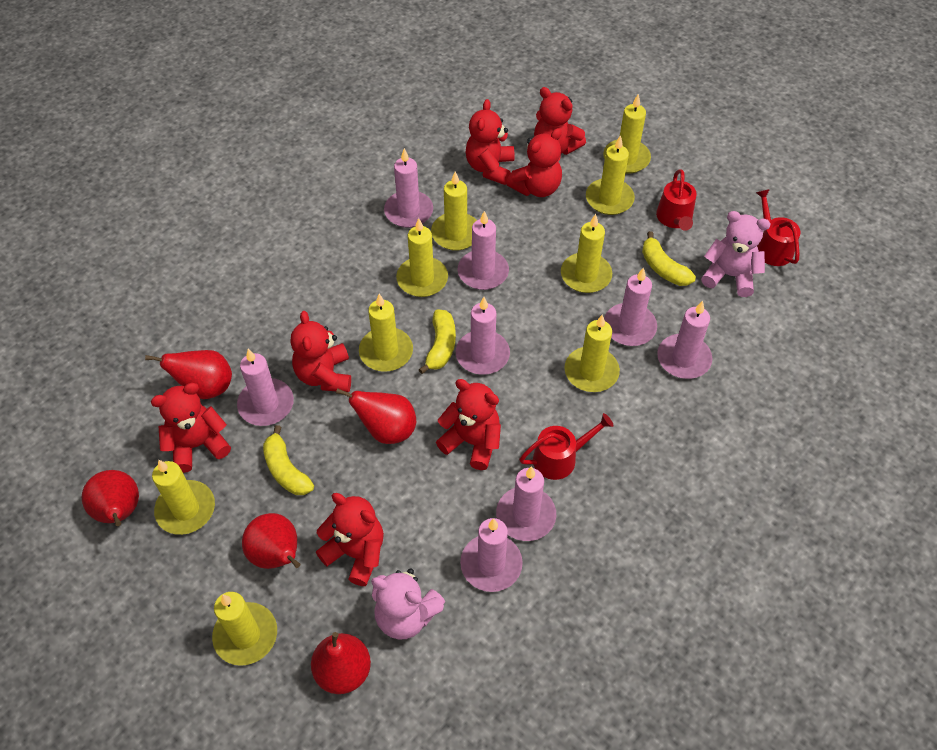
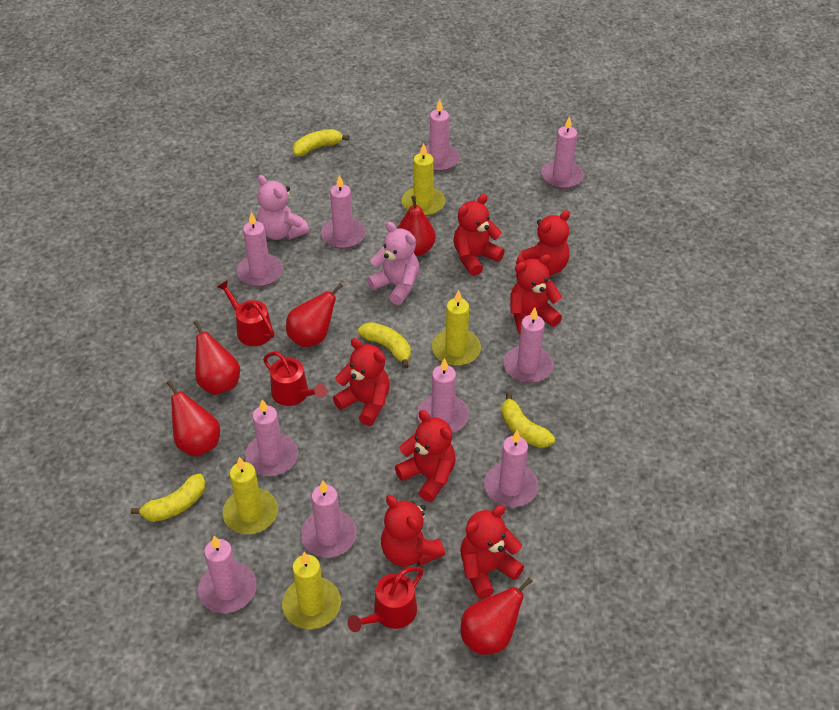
pink candle: 8 -> 10
yellow banana: 3 -> 4
yellow candle: 9 -> 4

